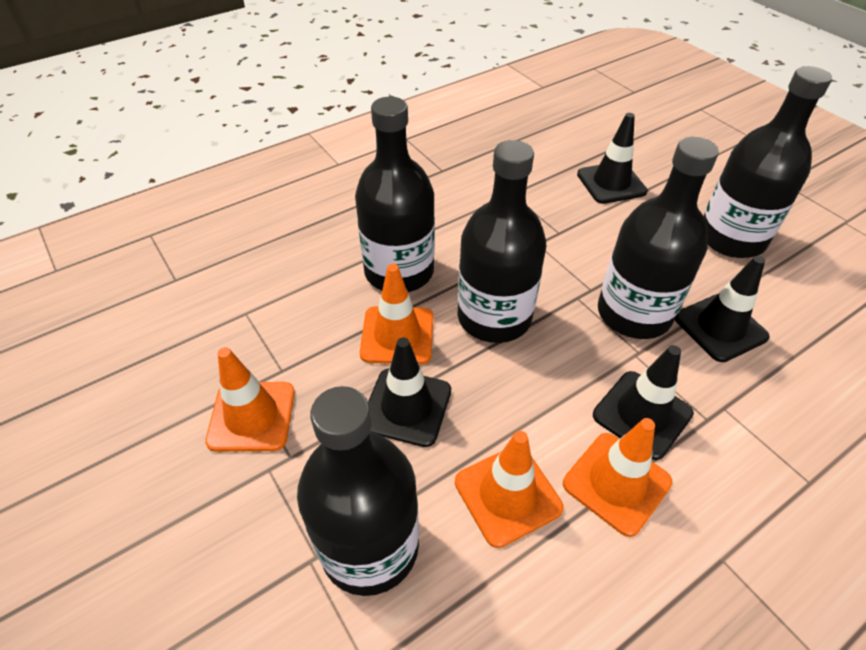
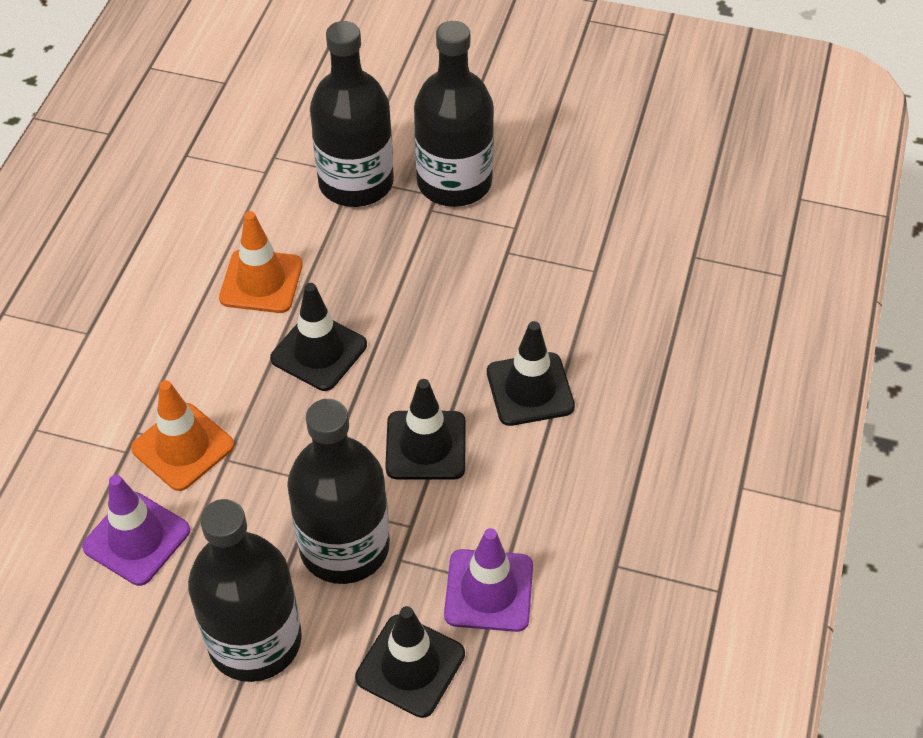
black bottle: 5 -> 4
orange traffic cone: 4 -> 2
purple traffic cone: 0 -> 2

